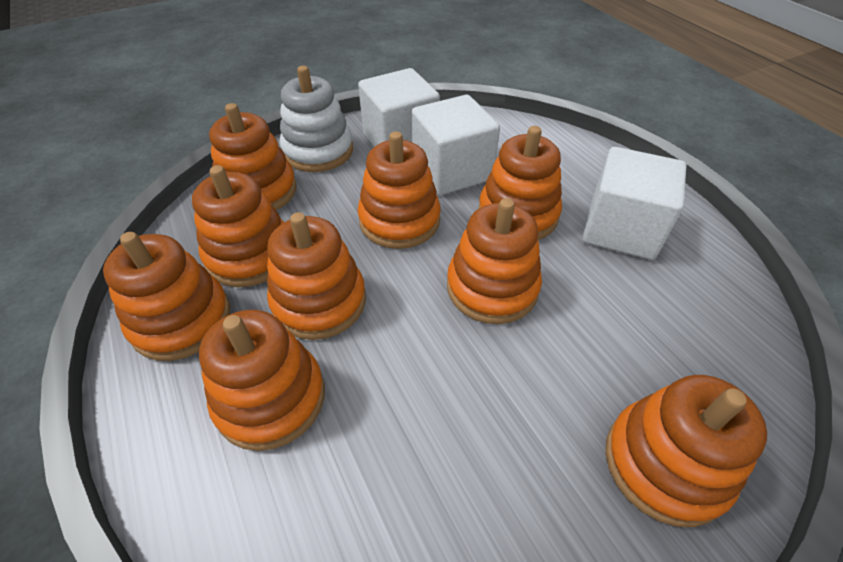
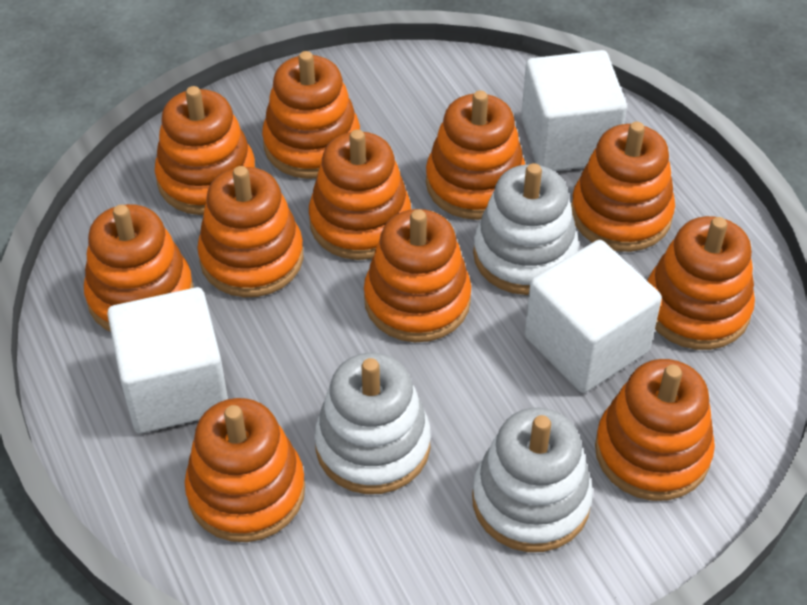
orange stacking toy: 9 -> 11
white stacking toy: 1 -> 3

